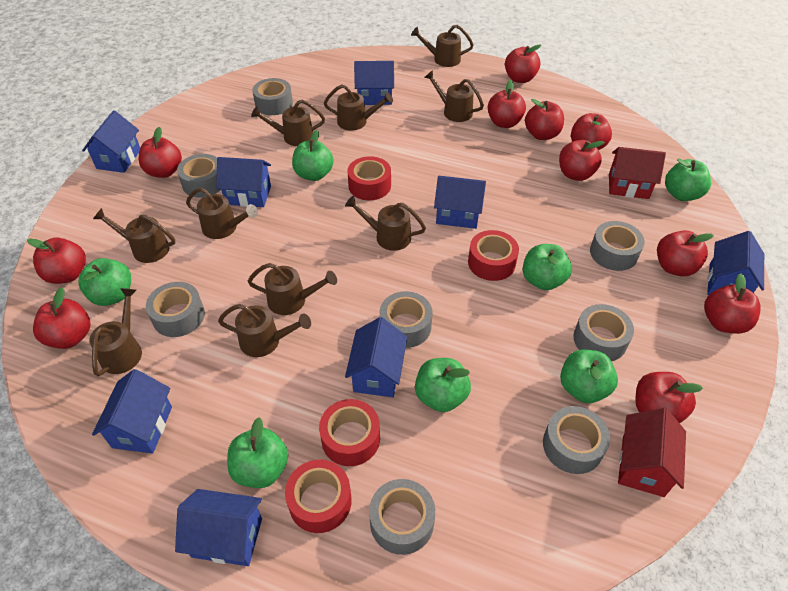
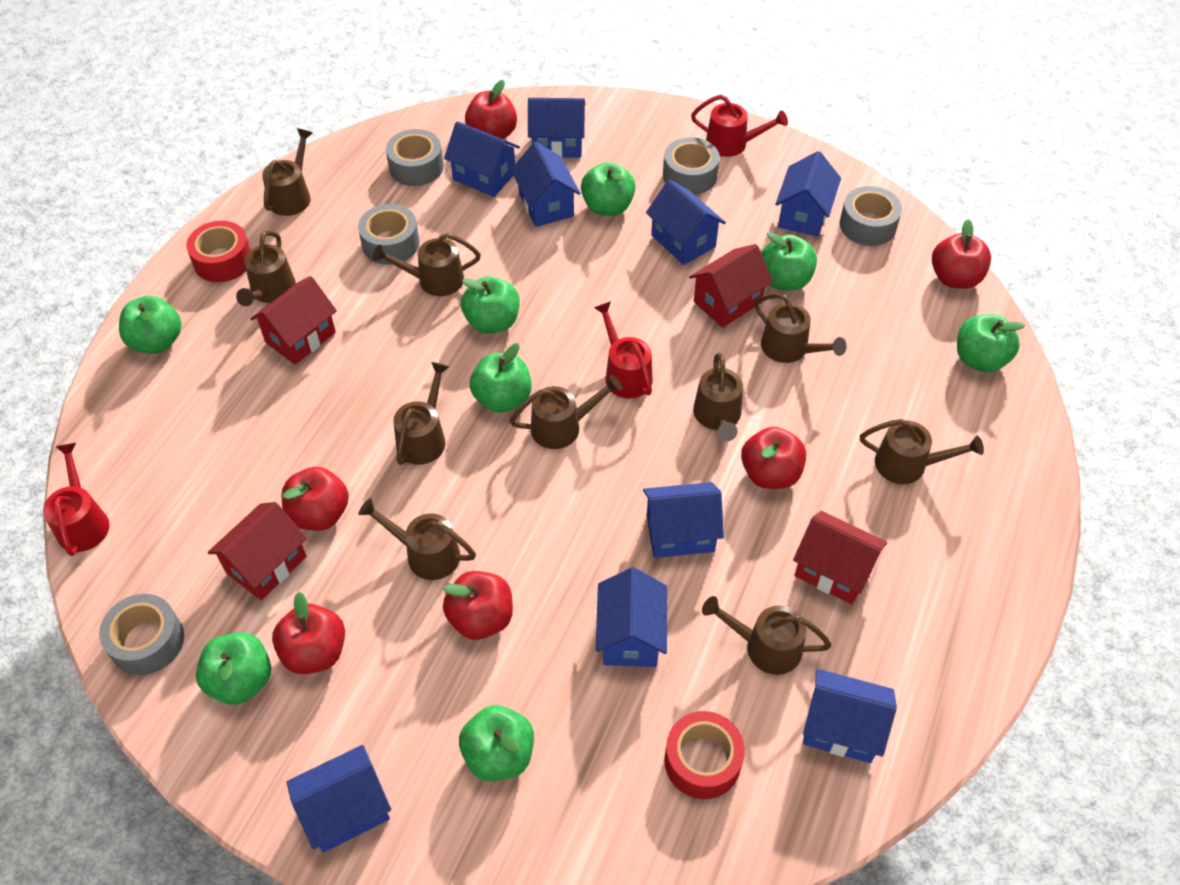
blue house: 8 -> 9
green apple: 7 -> 8
grey tape: 8 -> 5
red apple: 11 -> 6
red house: 2 -> 4
red tape: 4 -> 2
red watering can: 0 -> 3

